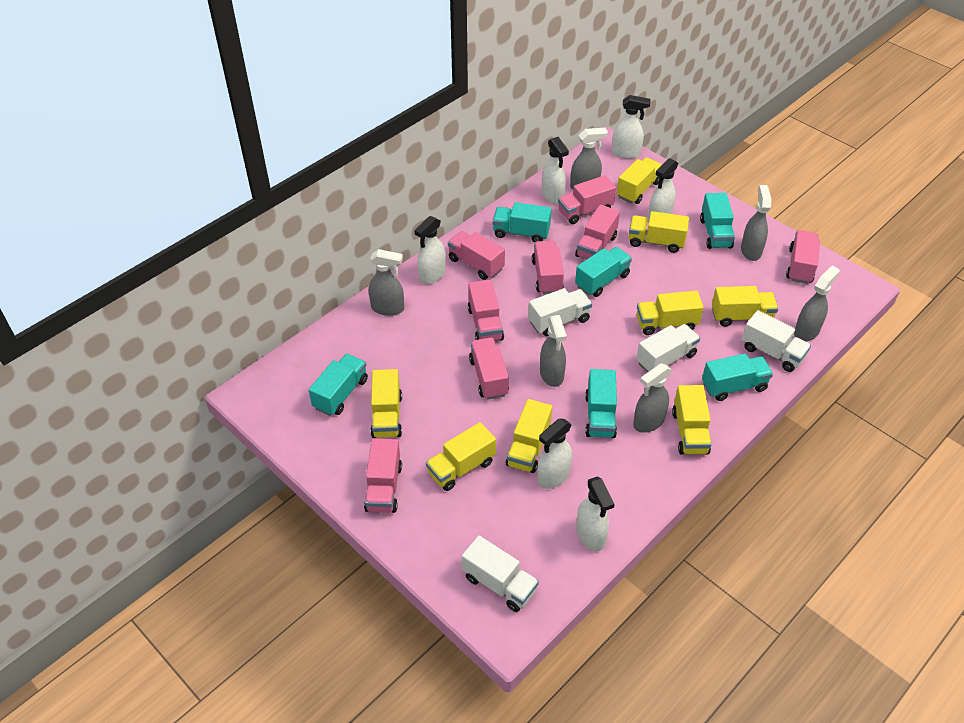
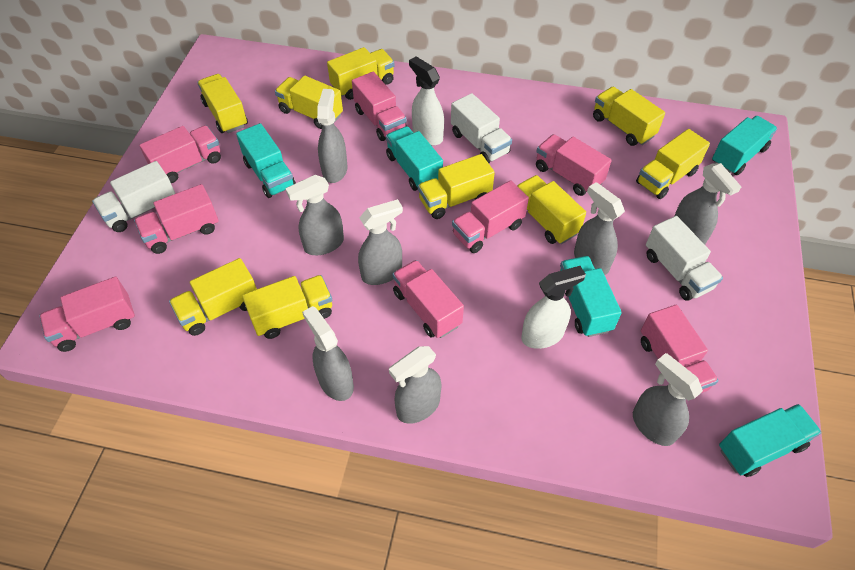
grey spray bottle: 6 -> 8
turquoise truck: 6 -> 5
white spray bottle: 6 -> 2
white truck: 4 -> 3
yellow truck: 8 -> 9

